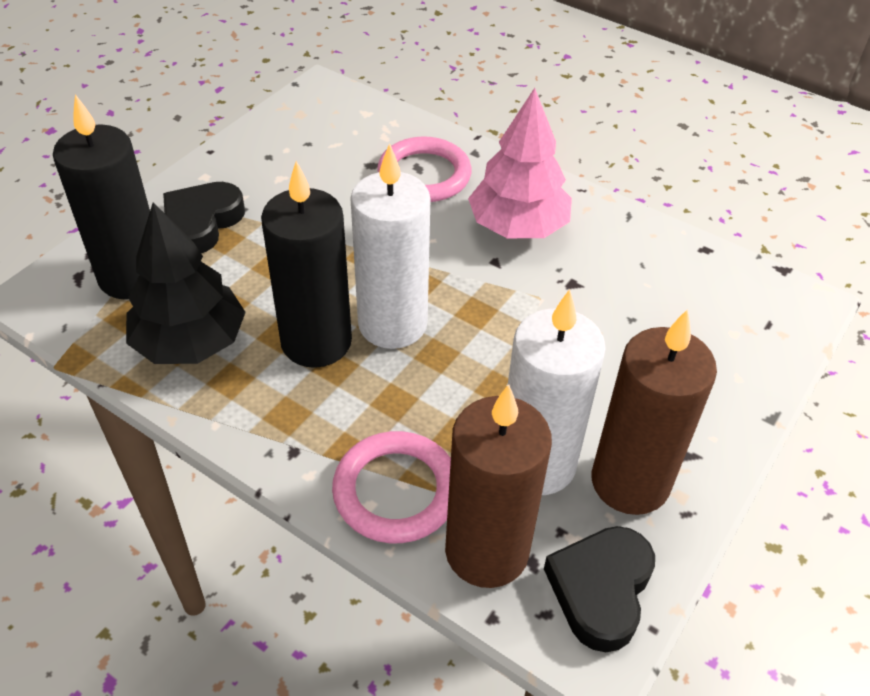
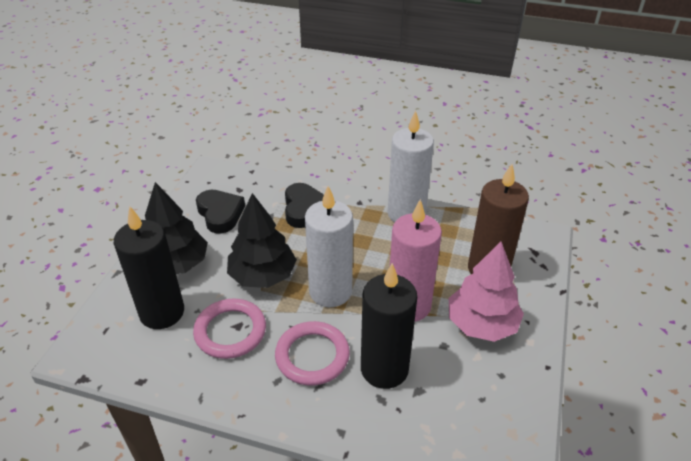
black tree: 1 -> 2
brown candle: 2 -> 1
pink candle: 0 -> 1

